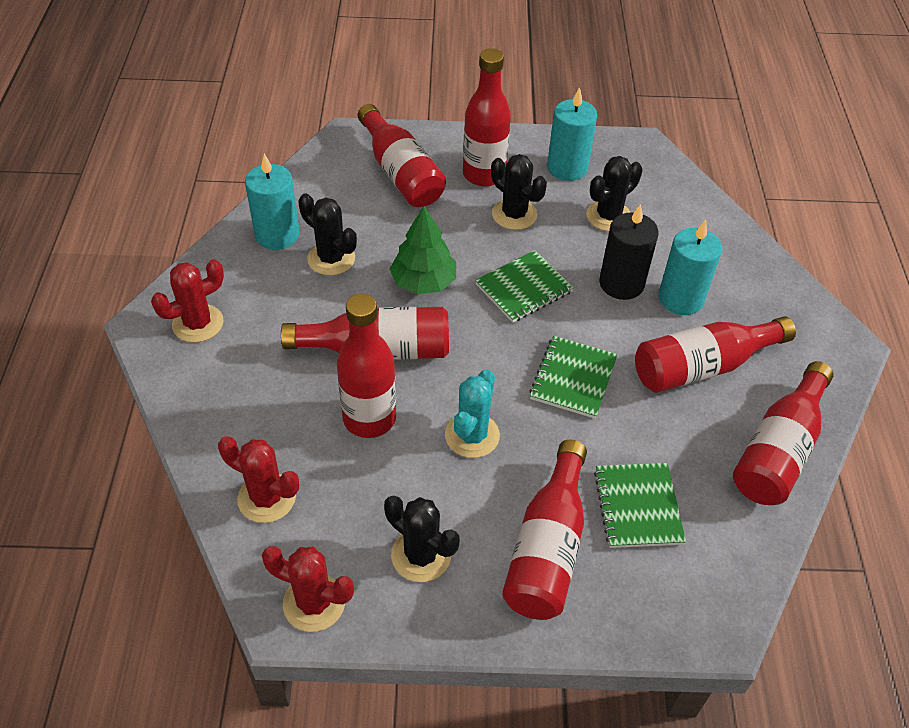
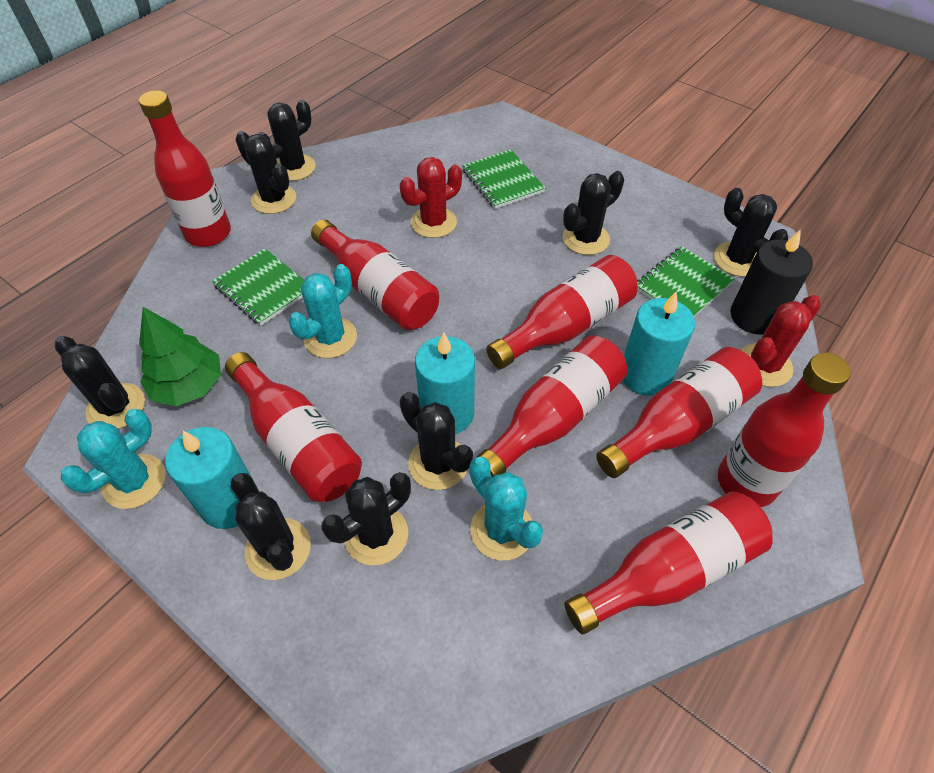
black cactus: 4 -> 8
red bottle: 7 -> 8
red cactus: 3 -> 2
turquoise cactus: 1 -> 3

